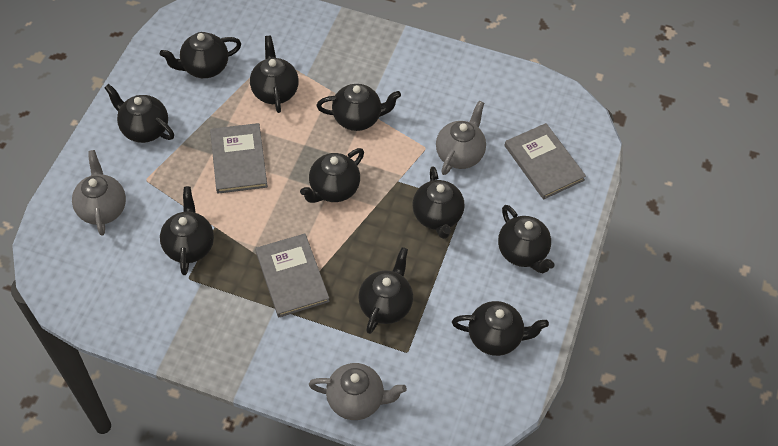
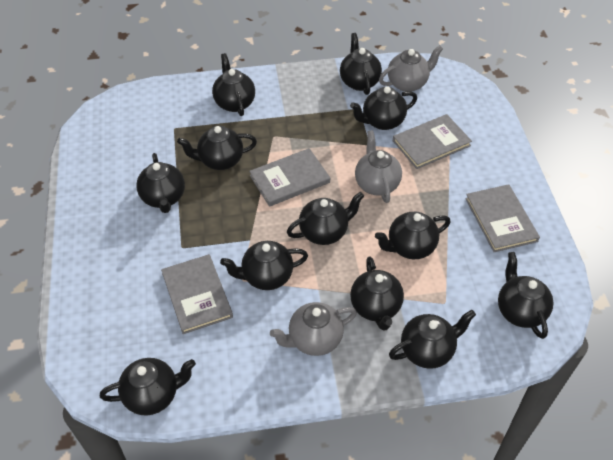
black teapot: 10 -> 12
grey book: 3 -> 4

